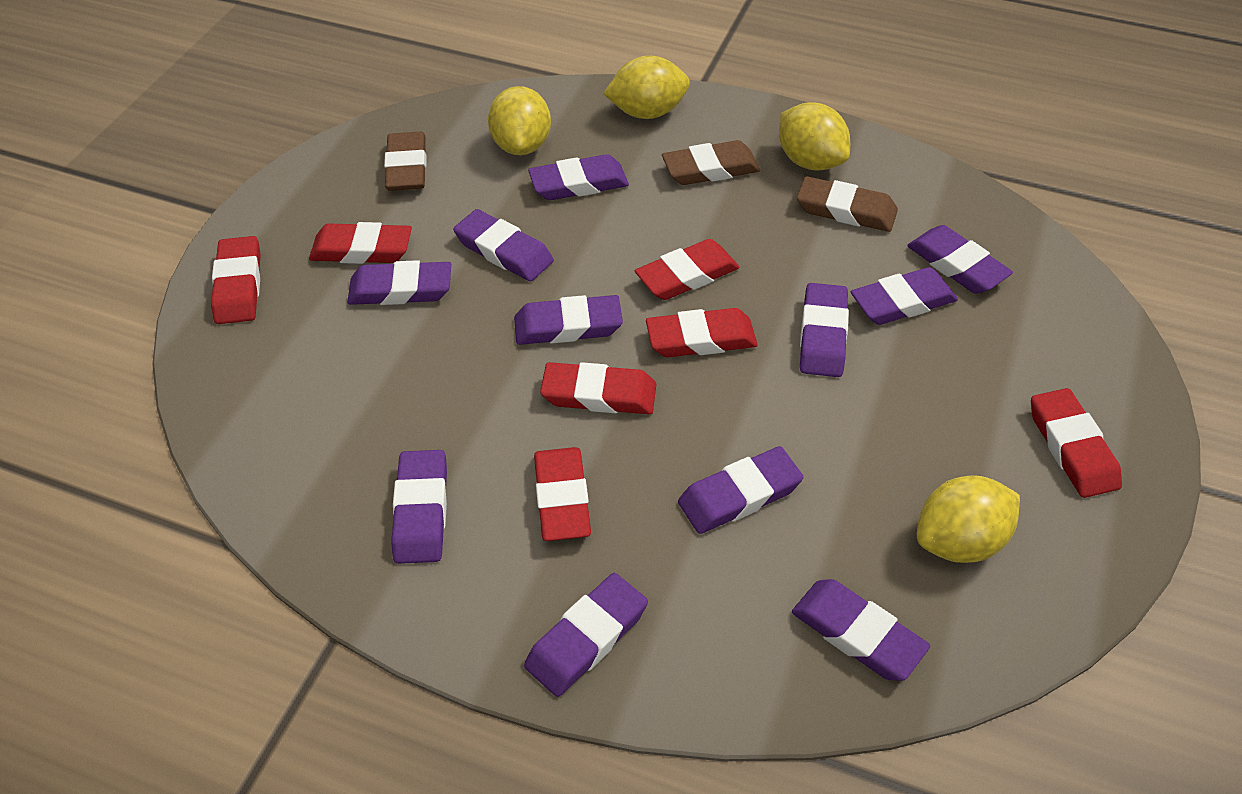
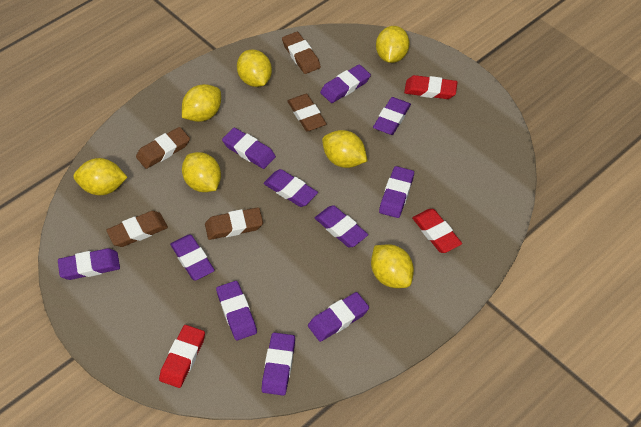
brown eraser: 3 -> 5
red eraser: 7 -> 3
yellow lemon: 4 -> 7

